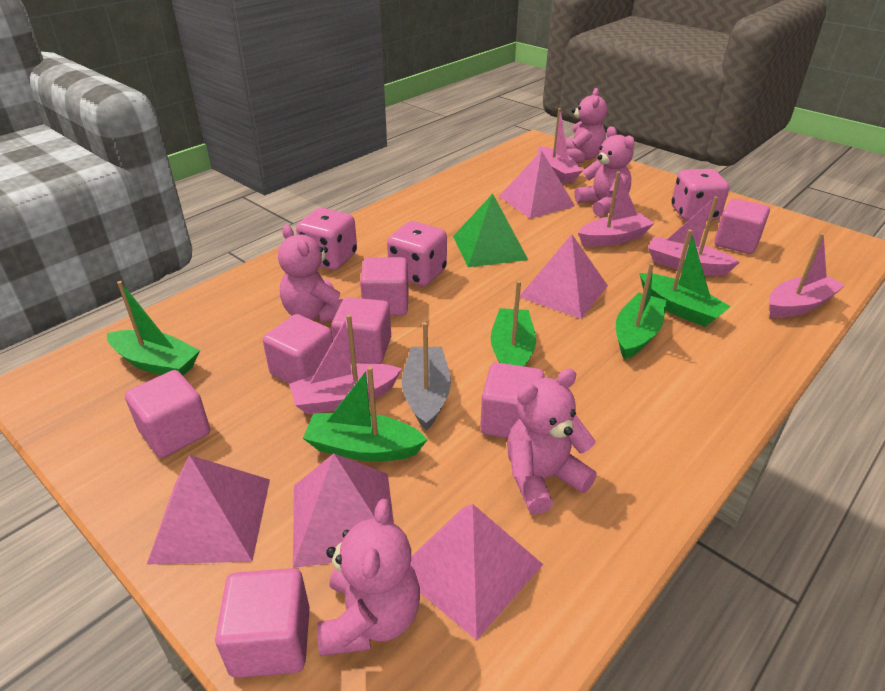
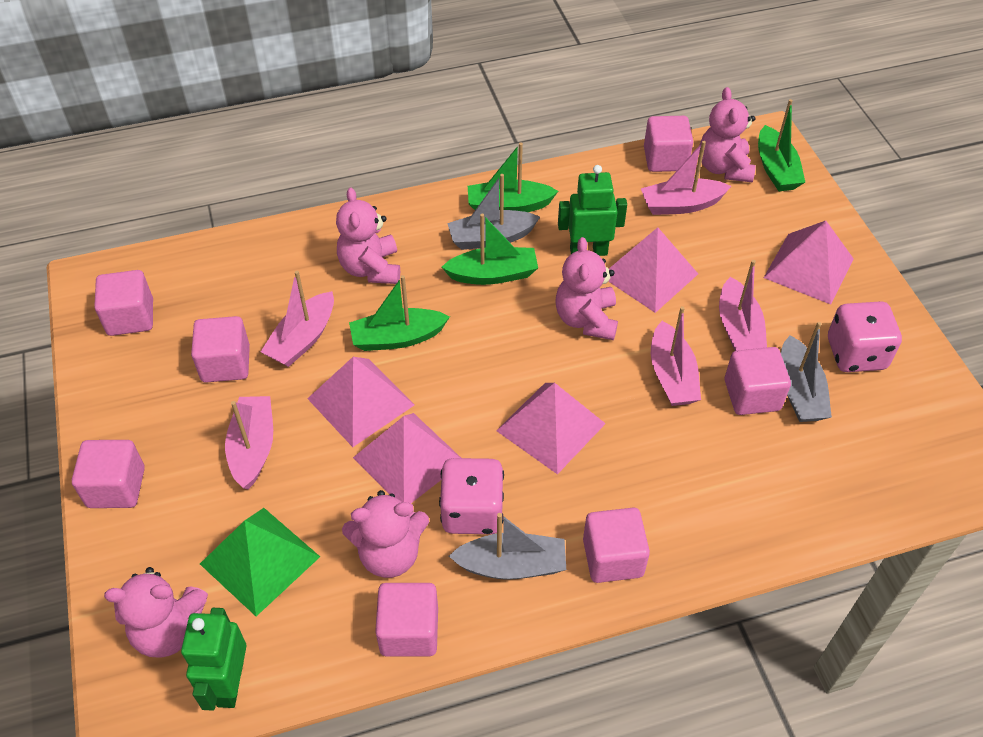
green boat: 5 -> 4
green robot: 0 -> 2
grey boat: 1 -> 3
pink dice: 3 -> 2

